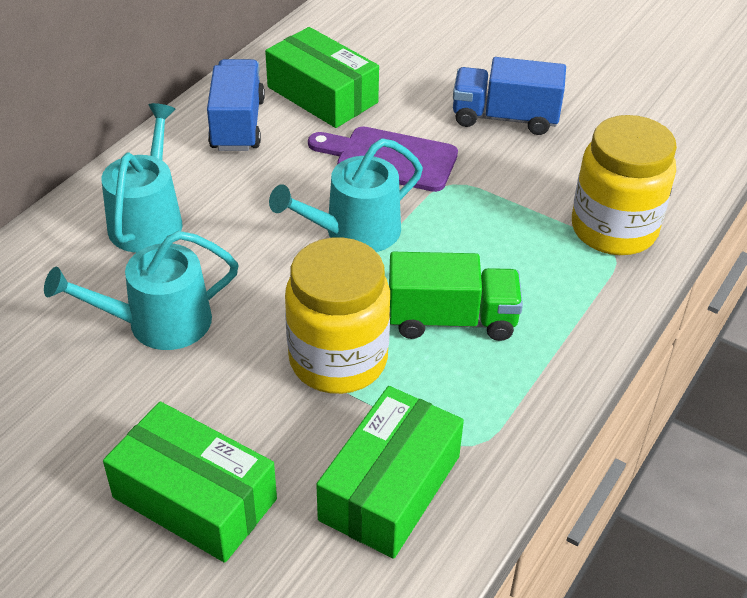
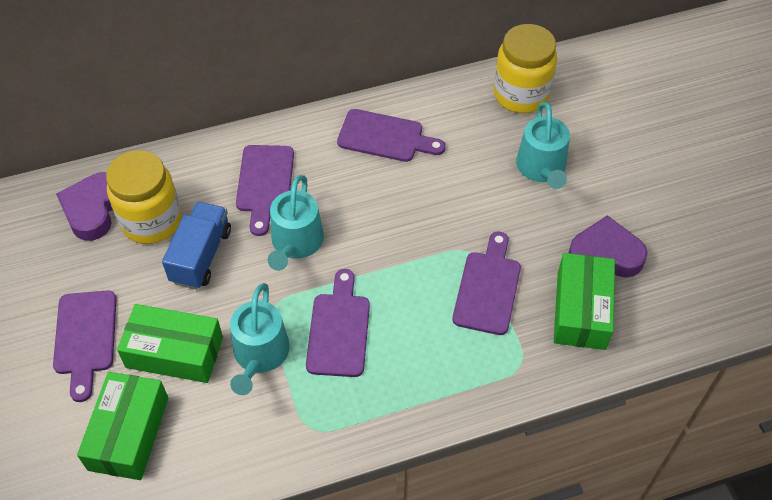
blue truck: 2 -> 1
green truck: 1 -> 0
purple cutting board: 1 -> 5
purple heart: 0 -> 2

